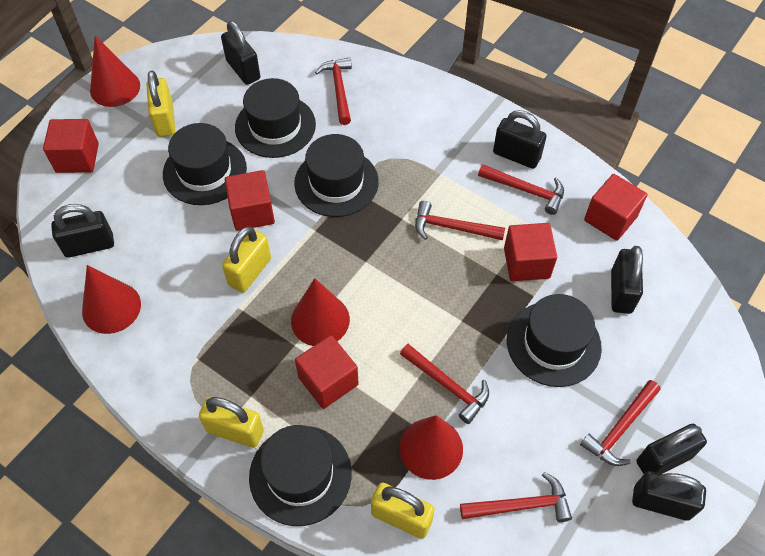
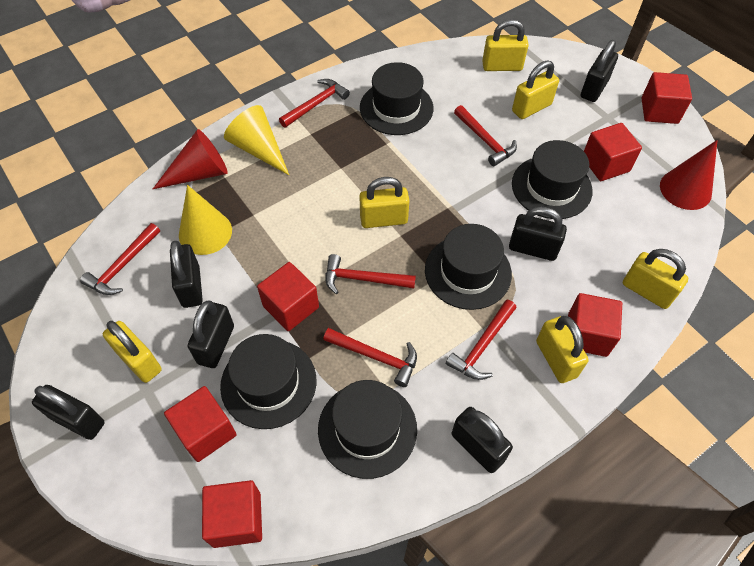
red cone: 4 -> 2
red cube: 5 -> 6
yellow cone: 0 -> 2
yellow padlock: 4 -> 6

